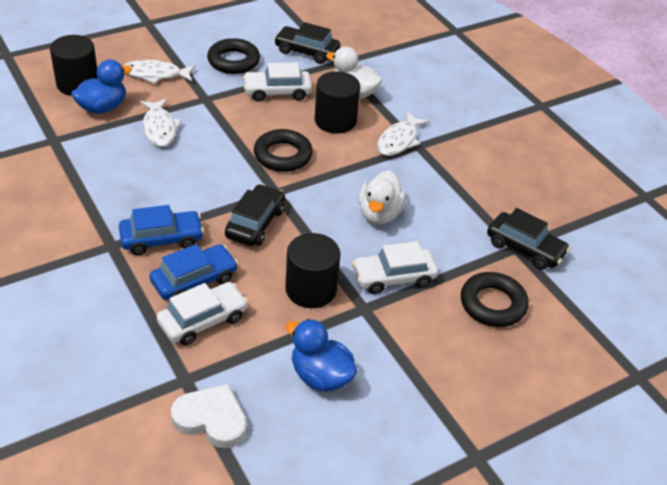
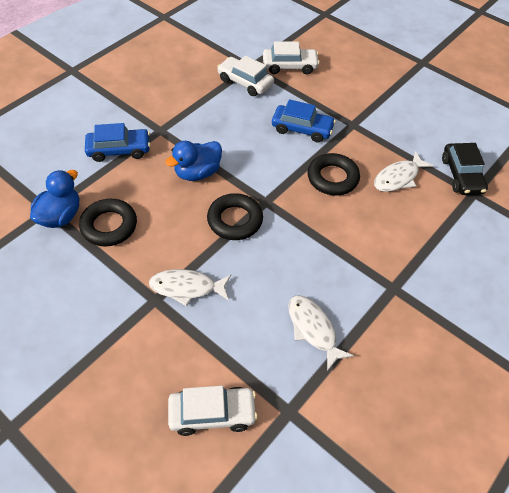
black car: 3 -> 1
black cylinder: 3 -> 0
white duck: 2 -> 0
white heart: 1 -> 0

